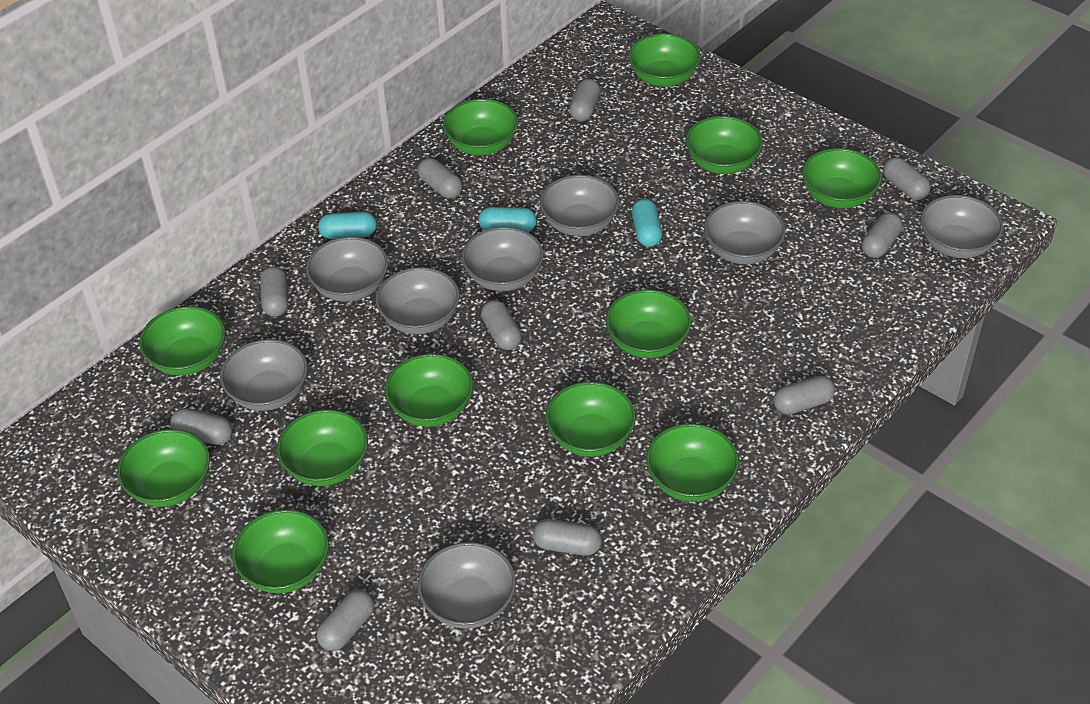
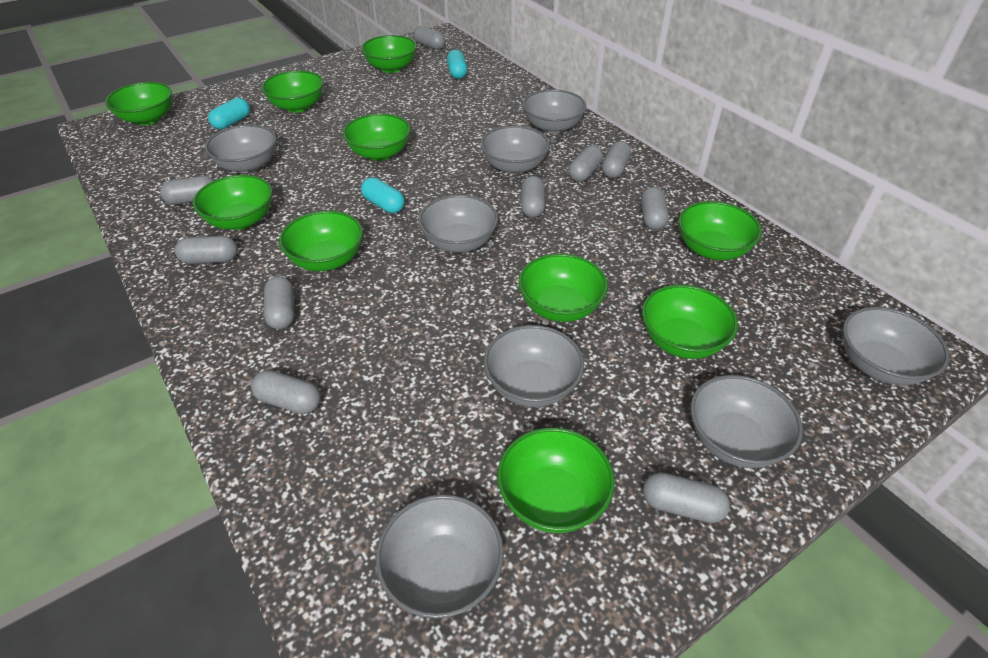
green bowl: 12 -> 10

